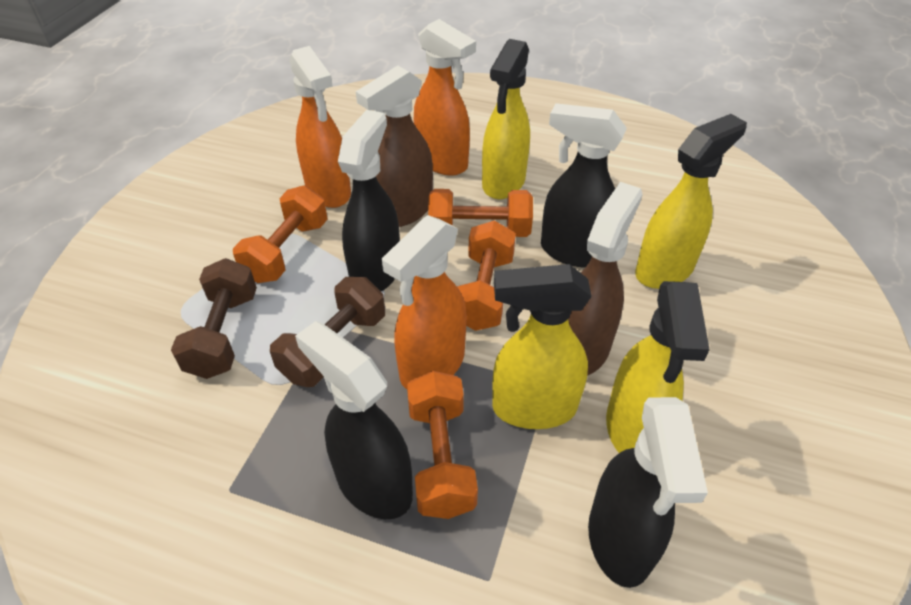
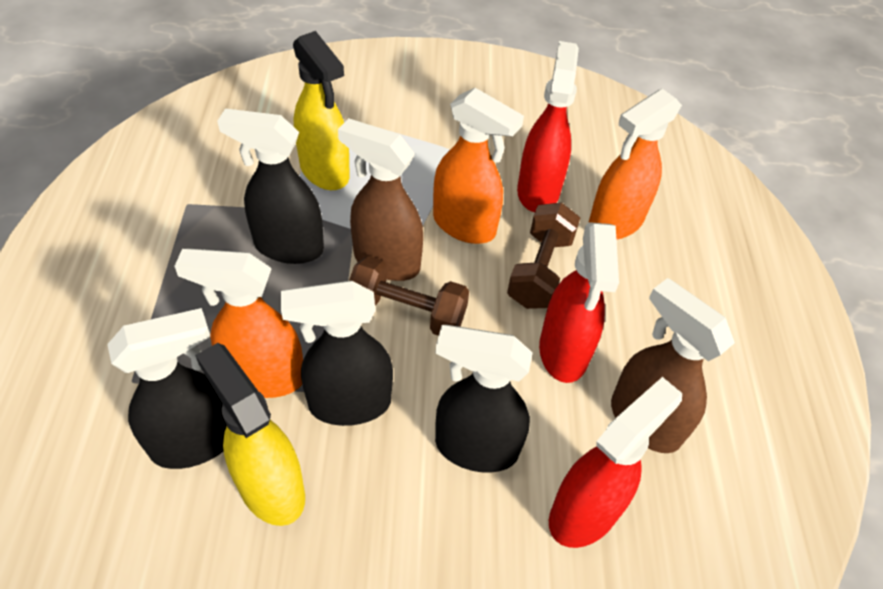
orange dumbbell: 4 -> 0
red spray bottle: 0 -> 3
yellow spray bottle: 4 -> 2

